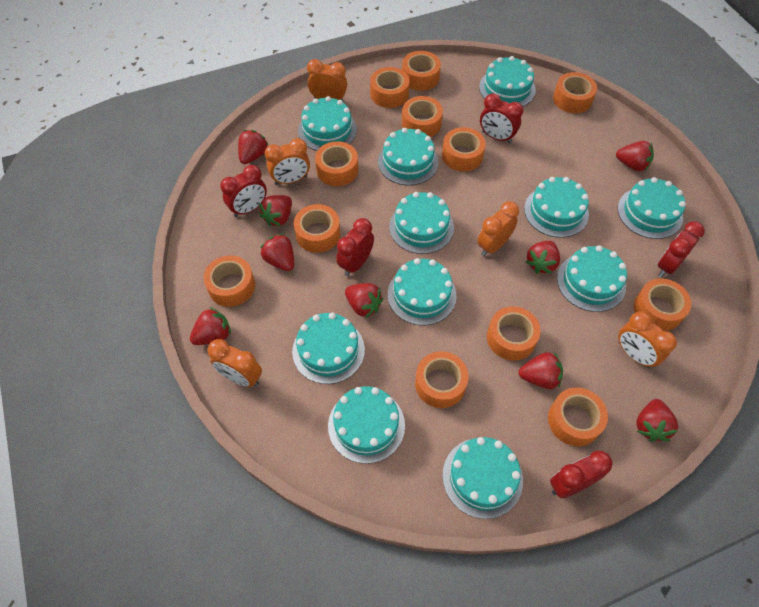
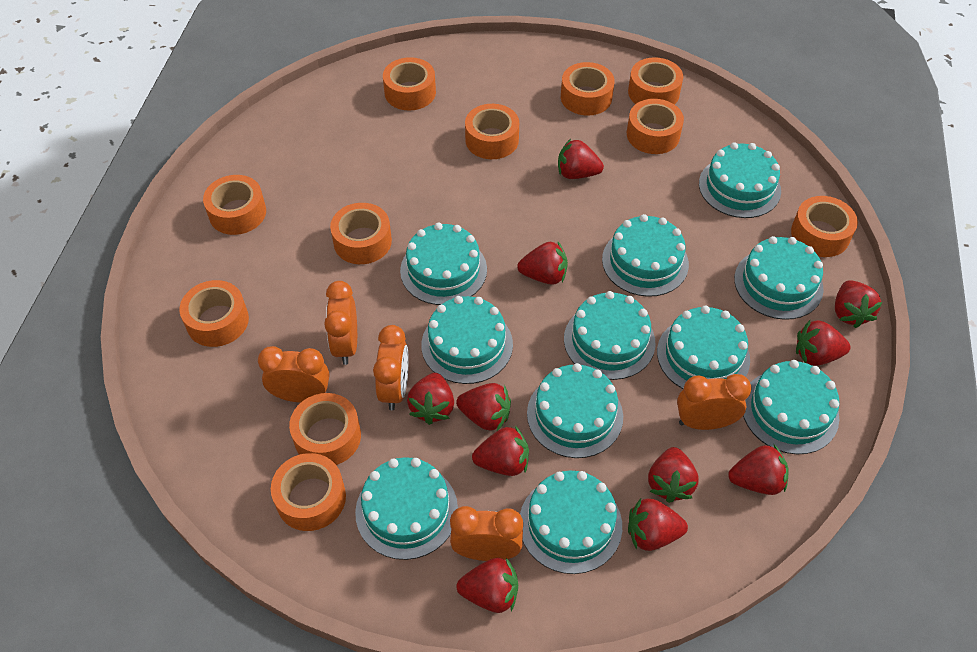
orange tape: 12 -> 11
red clock: 5 -> 0
red strawberry: 9 -> 11

